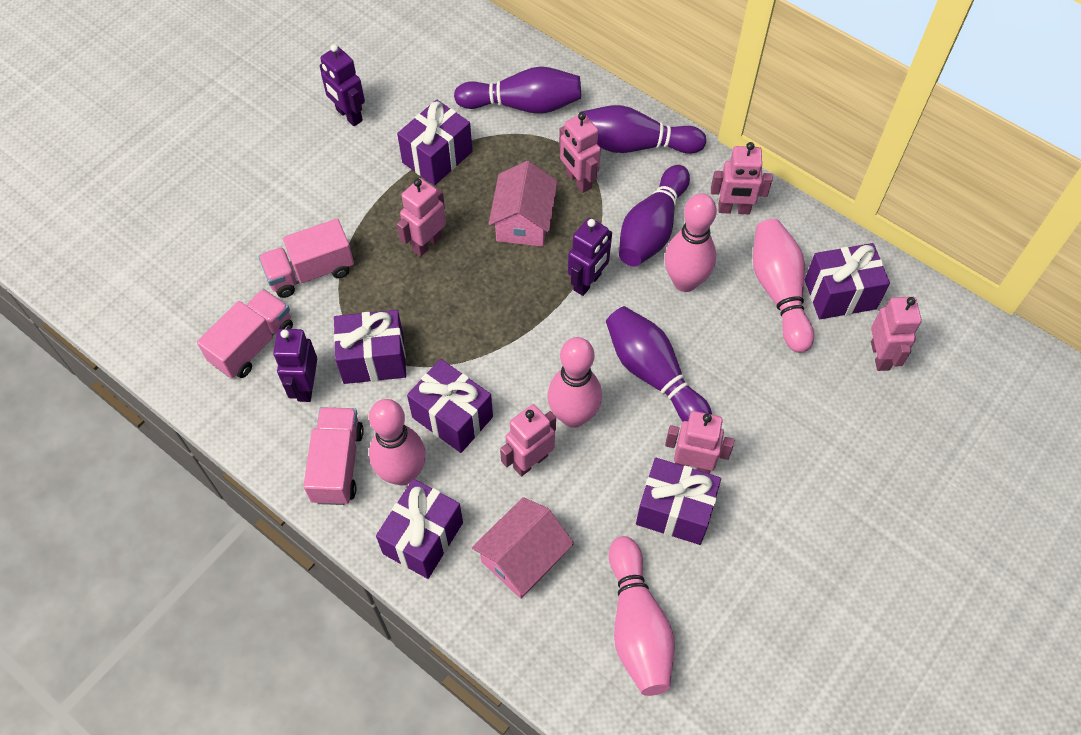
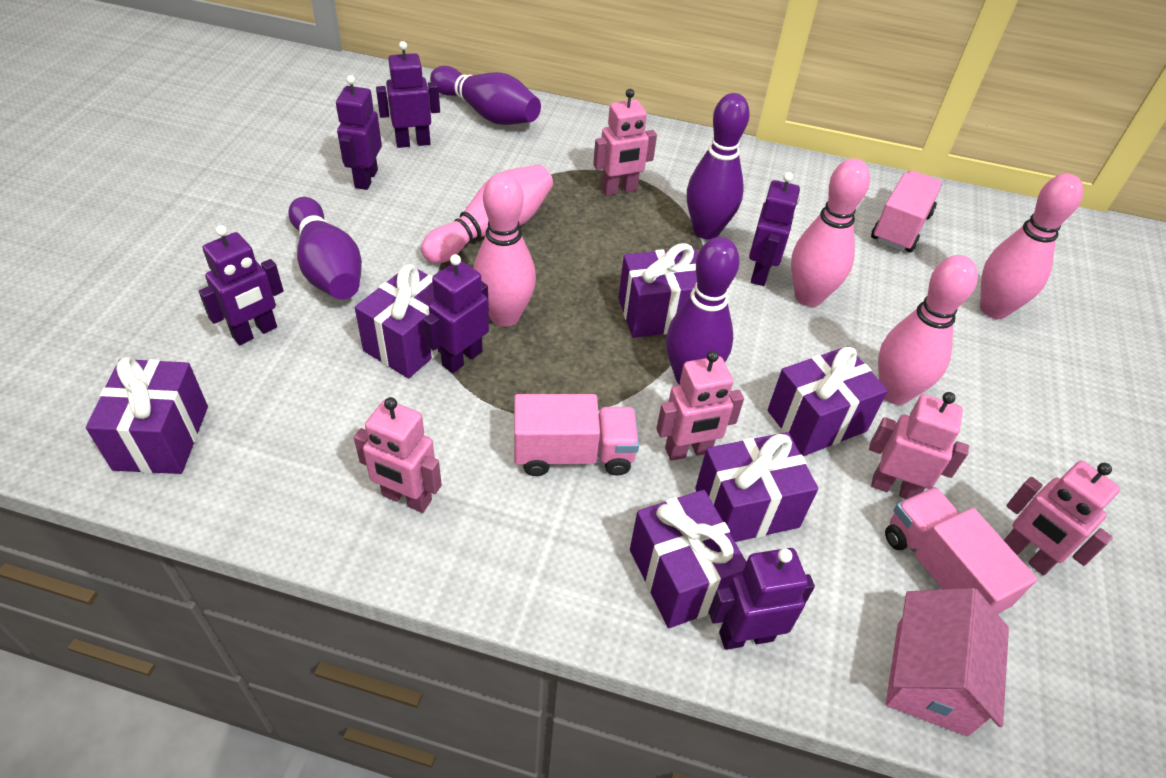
pink house: 2 -> 1
pink robot: 6 -> 5
purple robot: 3 -> 6

